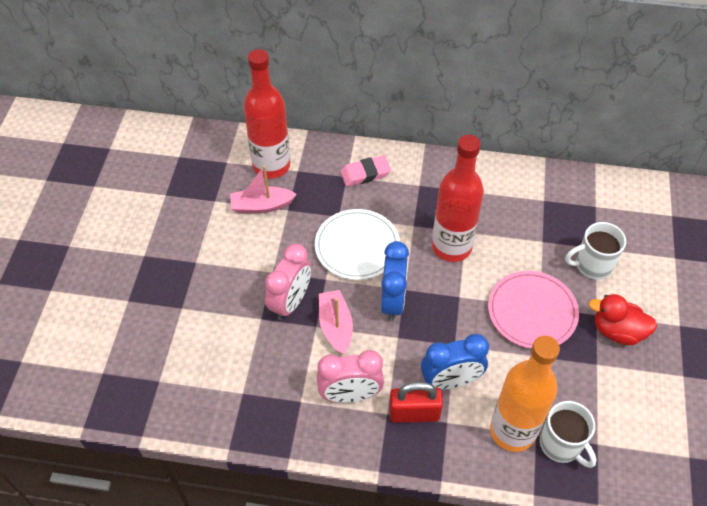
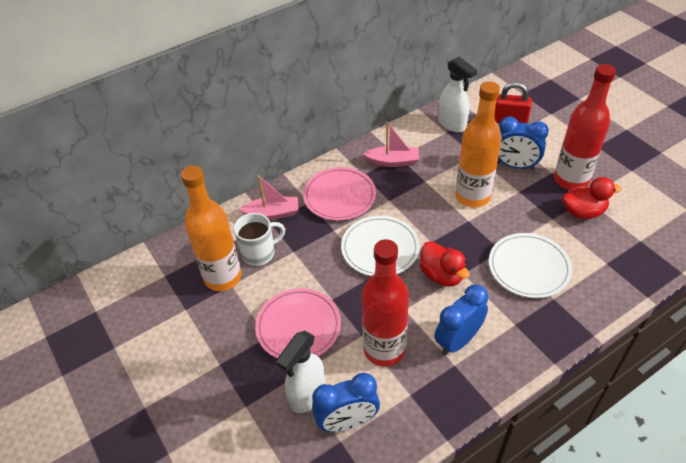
blue clock: 2 -> 3
orange bottle: 1 -> 2
pink clock: 2 -> 0
pink eraser: 1 -> 0
pink plate: 1 -> 2
red duck: 1 -> 2
white mug: 2 -> 1
white plate: 1 -> 2
white spray bottle: 0 -> 2

